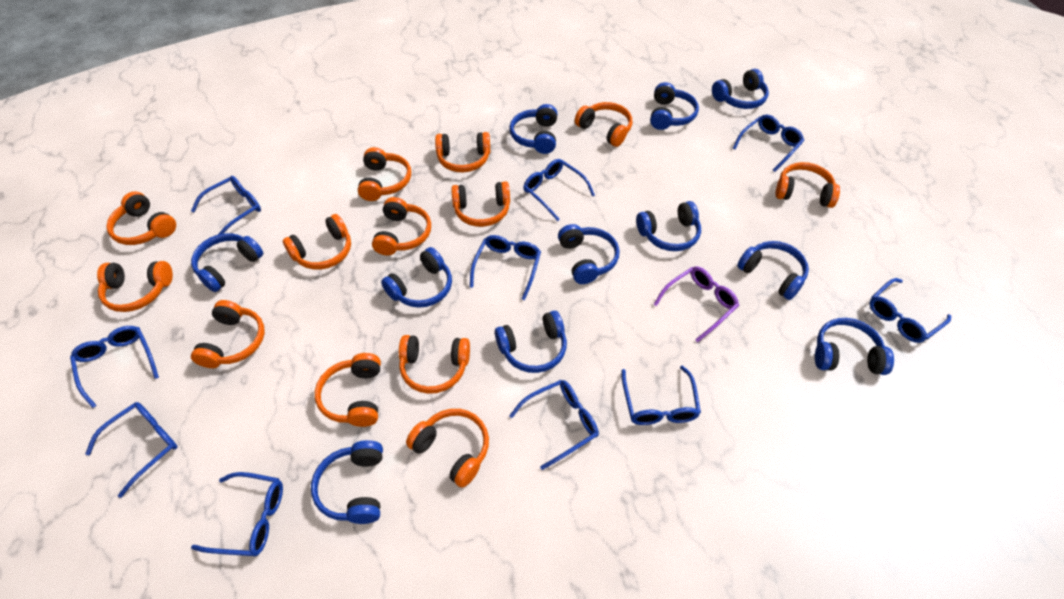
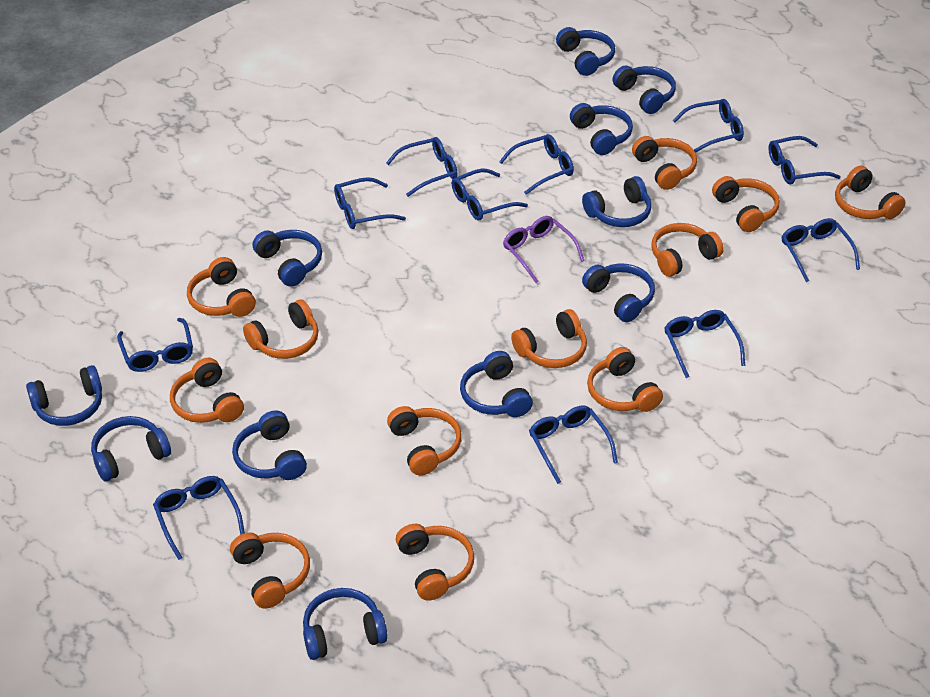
blue glasses: 10 -> 11
orange headphones: 13 -> 12

